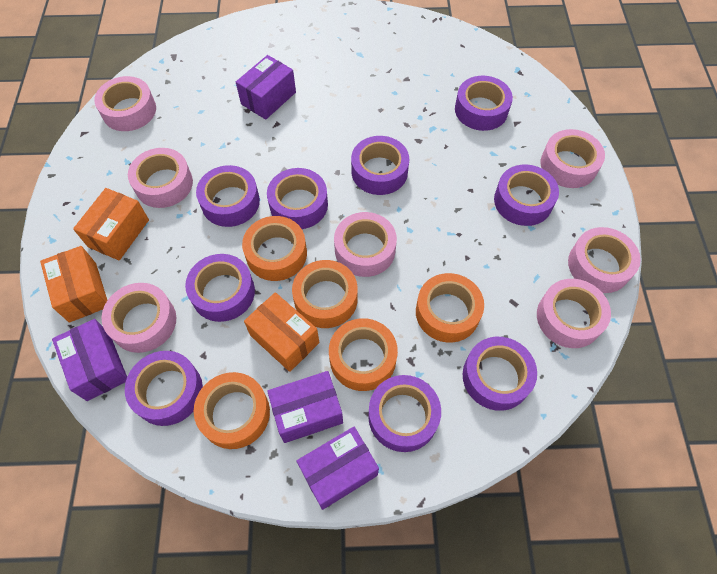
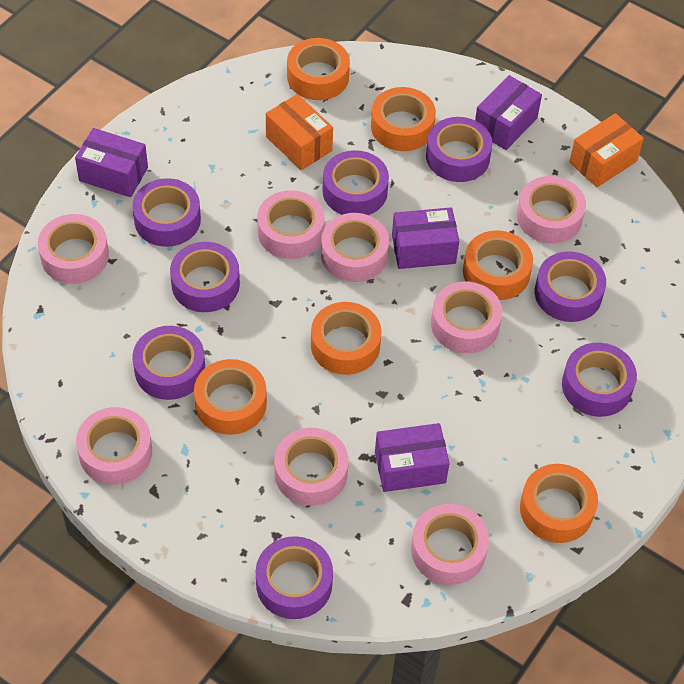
orange box: 3 -> 2
orange tape: 5 -> 6
pink tape: 7 -> 8
purple tape: 9 -> 8

